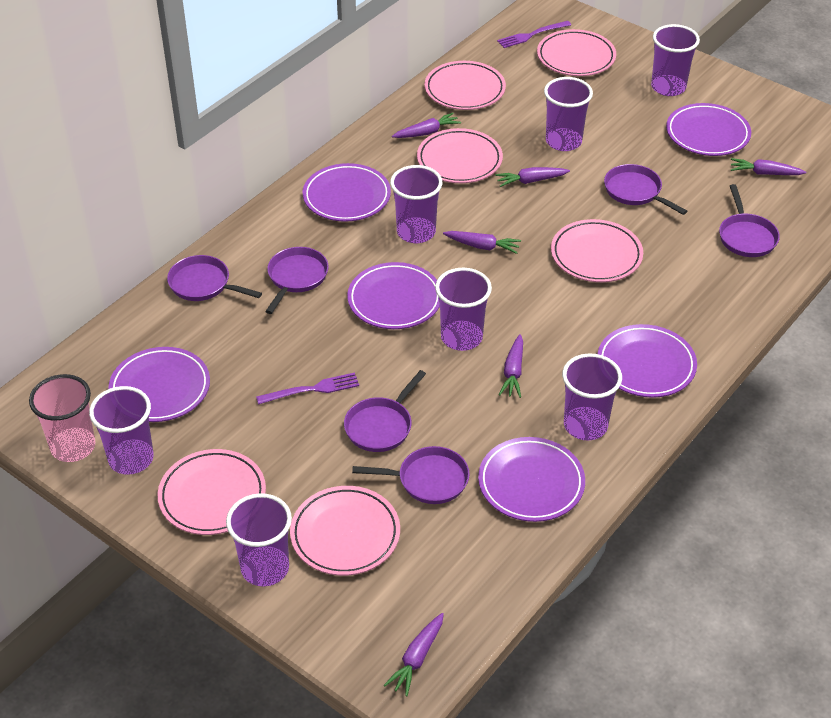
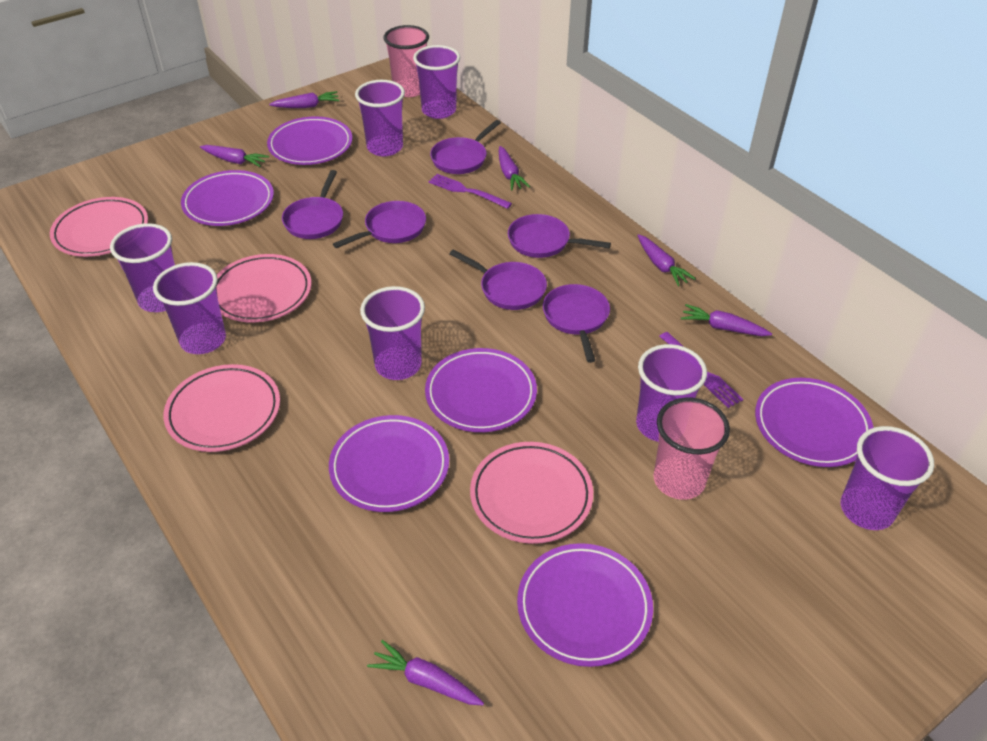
pink cup: 1 -> 2
pink plate: 6 -> 4

